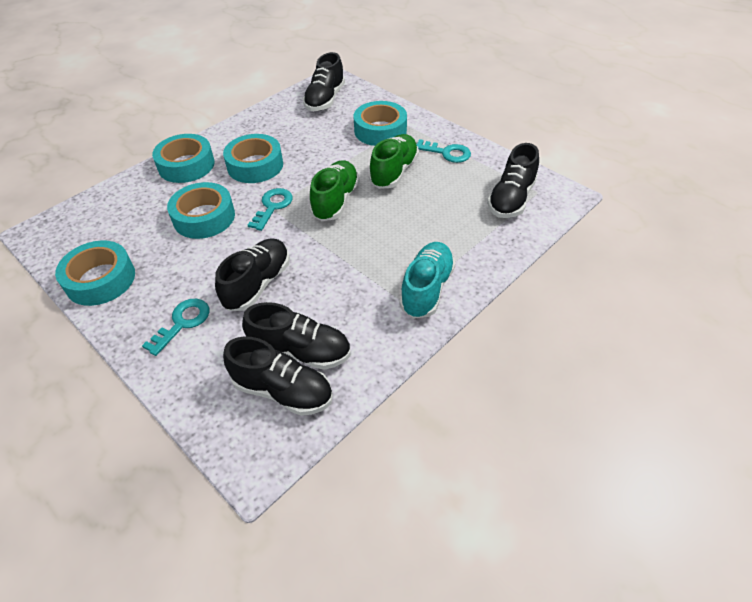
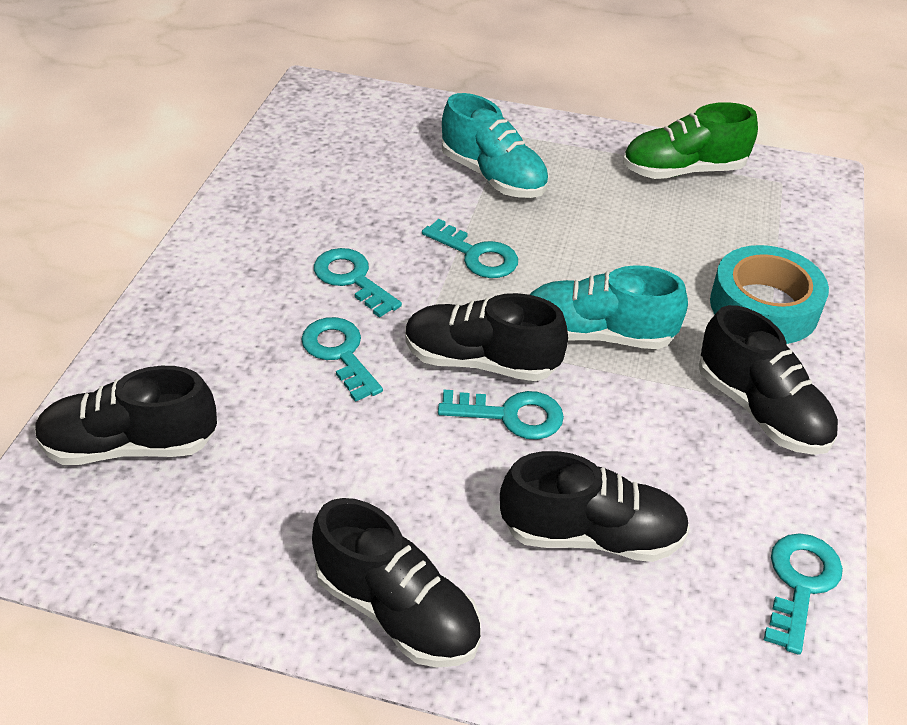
green shoe: 2 -> 1
turquoise key: 3 -> 5
turquoise shoe: 1 -> 2
turquoise tape: 5 -> 1

